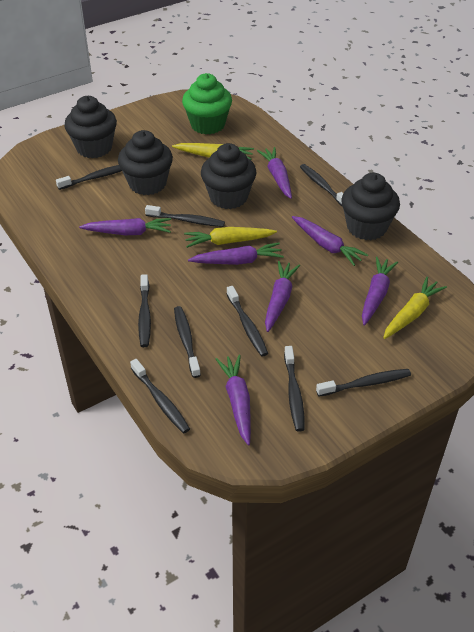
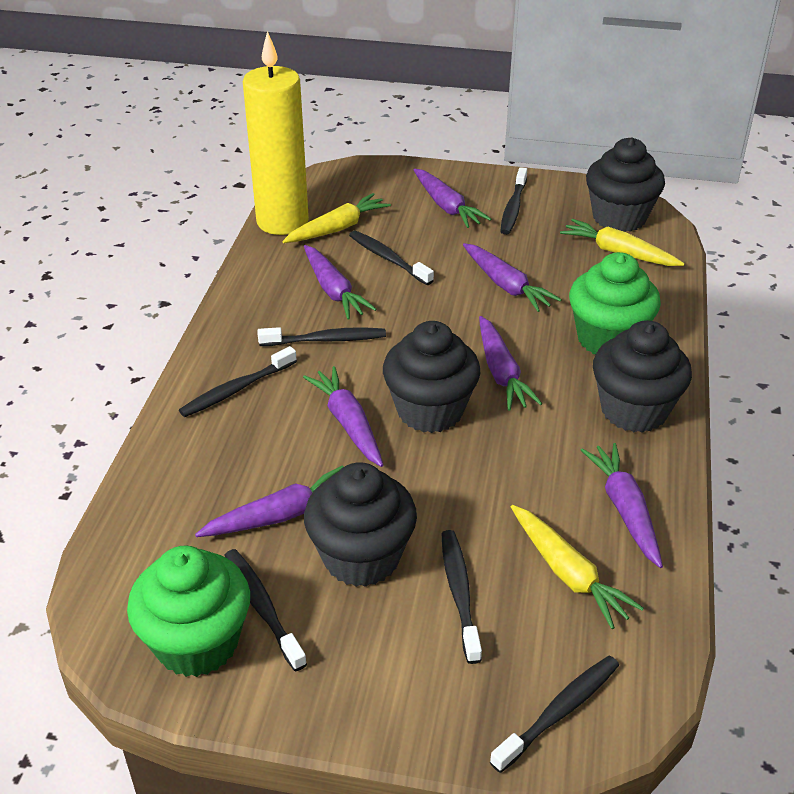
black toothbrush: 9 -> 7
green cupcake: 1 -> 2
yellow candle: 0 -> 1

